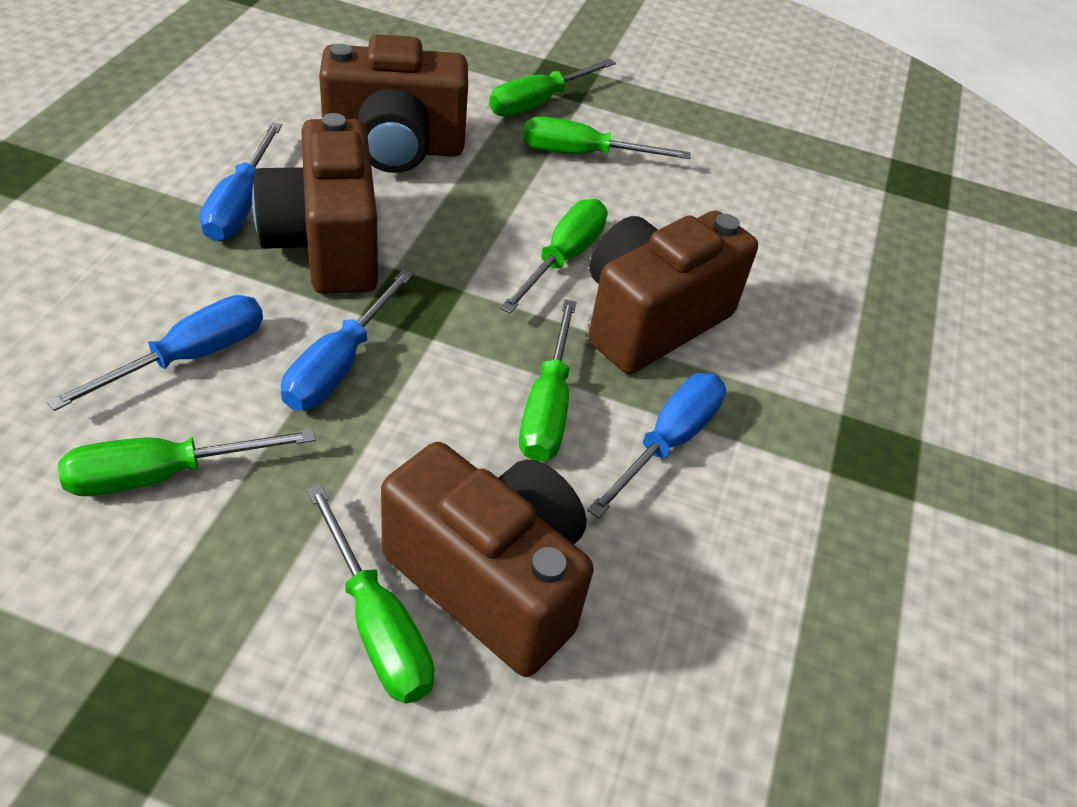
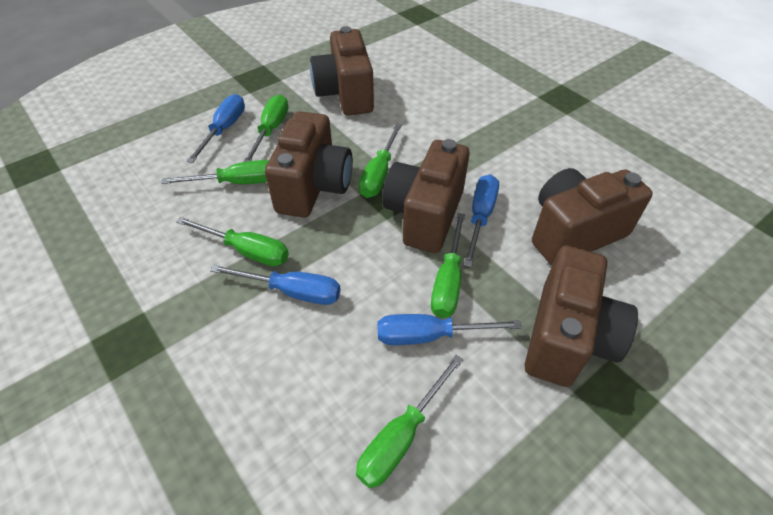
brown camera: 4 -> 5

